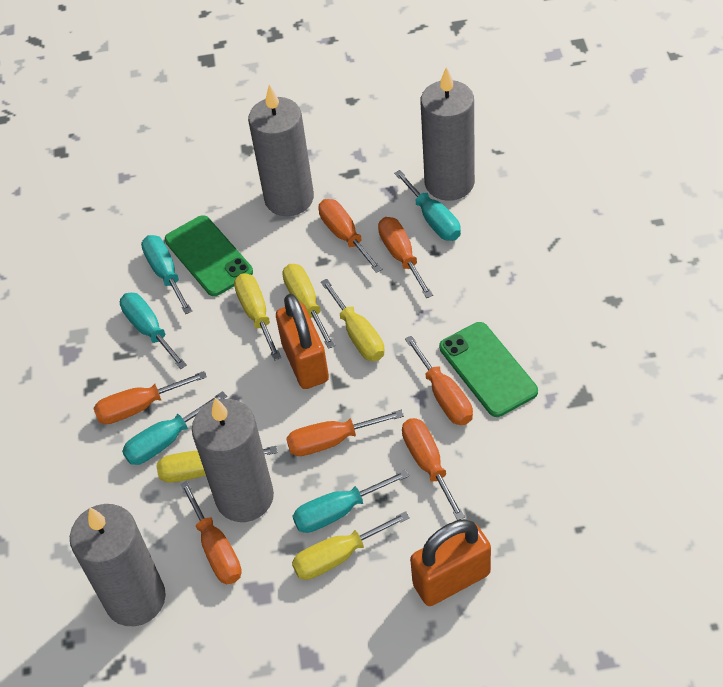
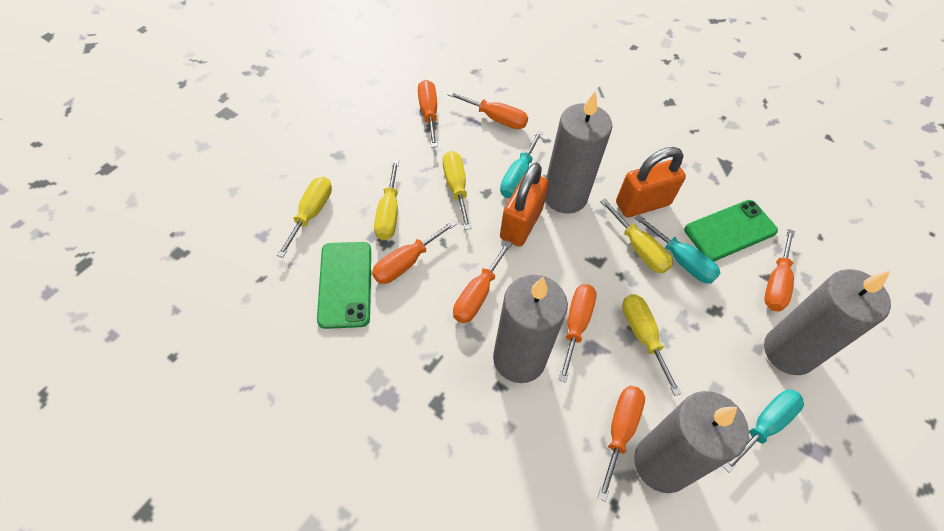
turquoise screwdriver: 5 -> 3

